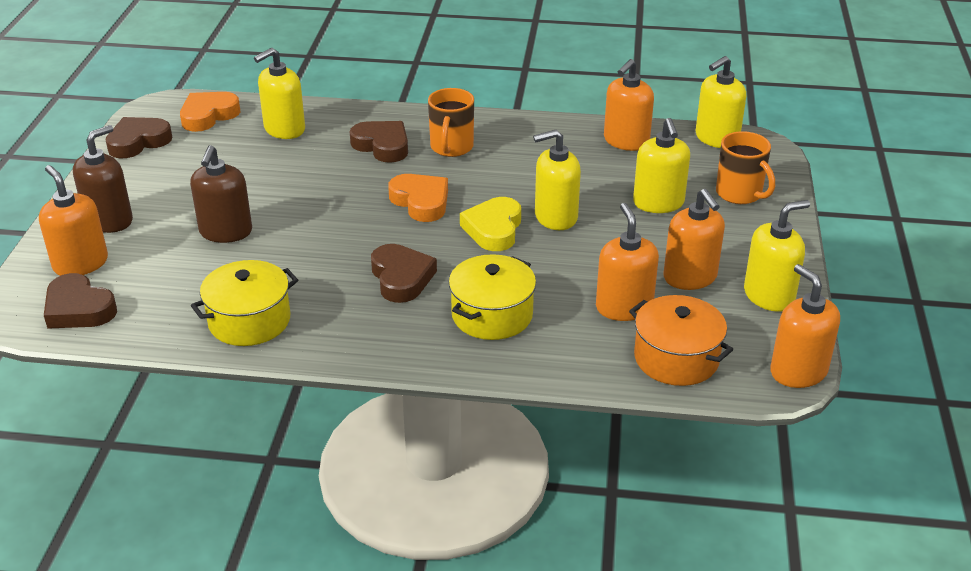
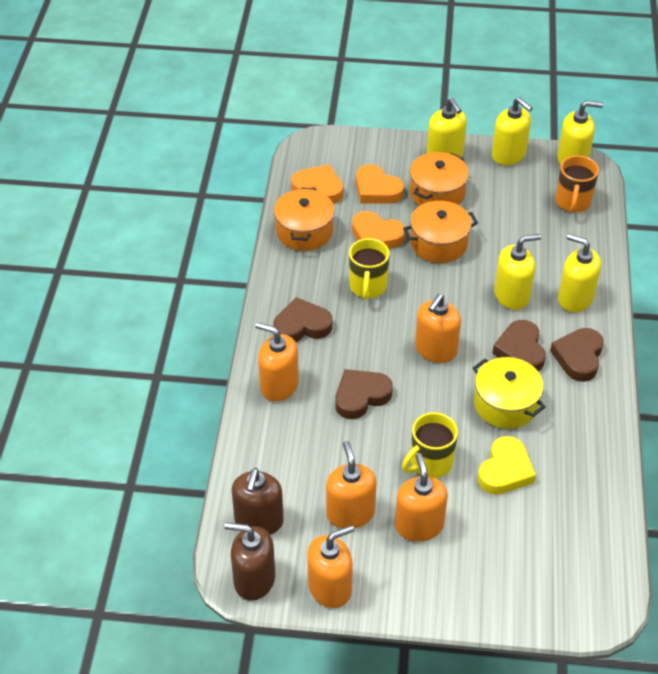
orange heart: 2 -> 3
orange mug: 2 -> 1
orange pot: 1 -> 3
yellow mug: 0 -> 2
yellow pot: 2 -> 1

